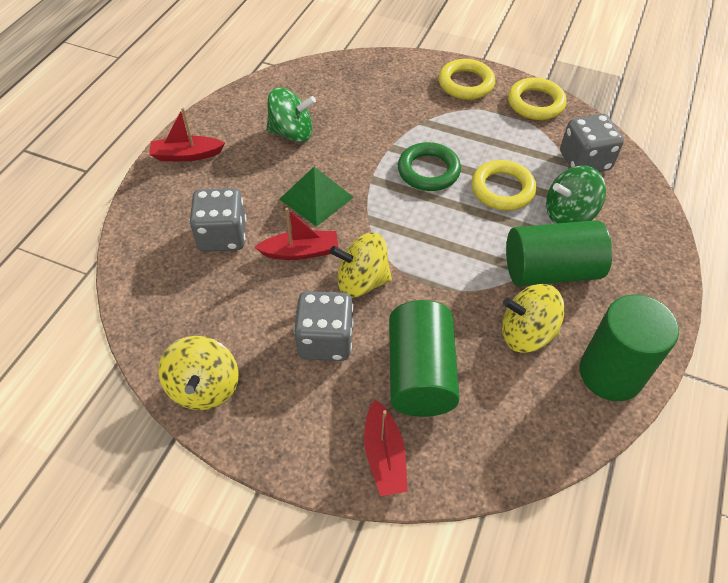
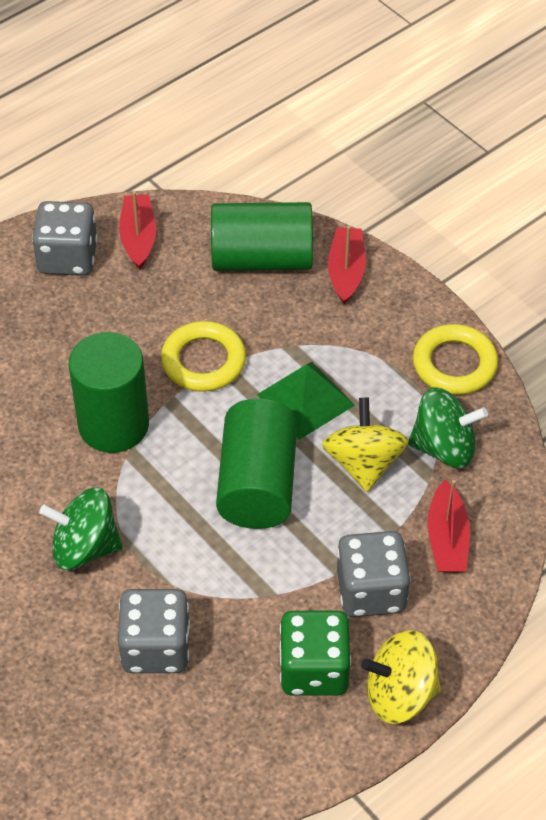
green dice: 0 -> 1
green ring: 1 -> 0
yellow ring: 3 -> 2
yellow spinning top: 3 -> 2

